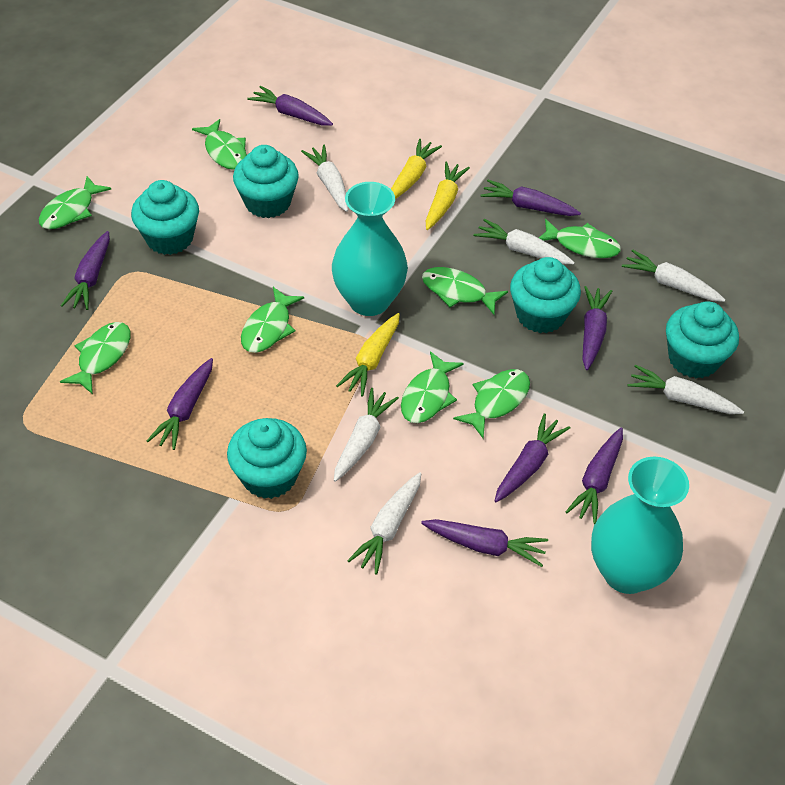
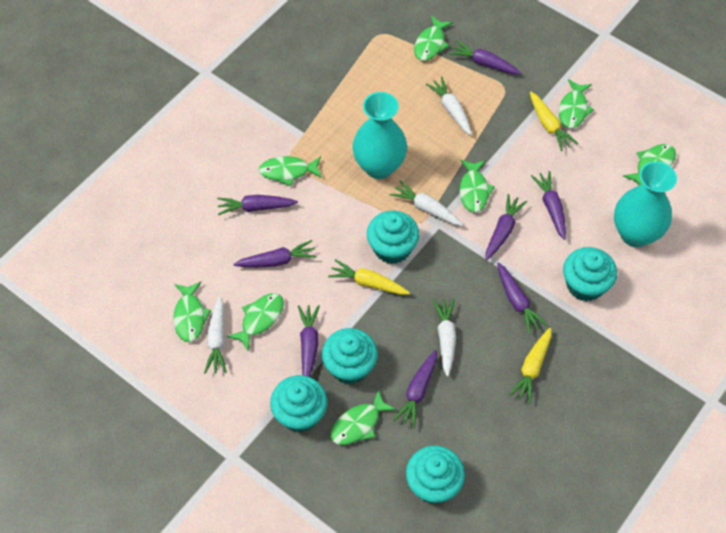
white carrot: 6 -> 4

